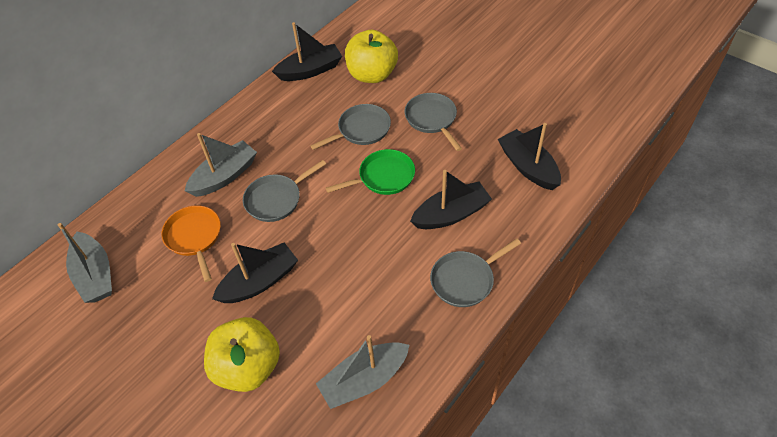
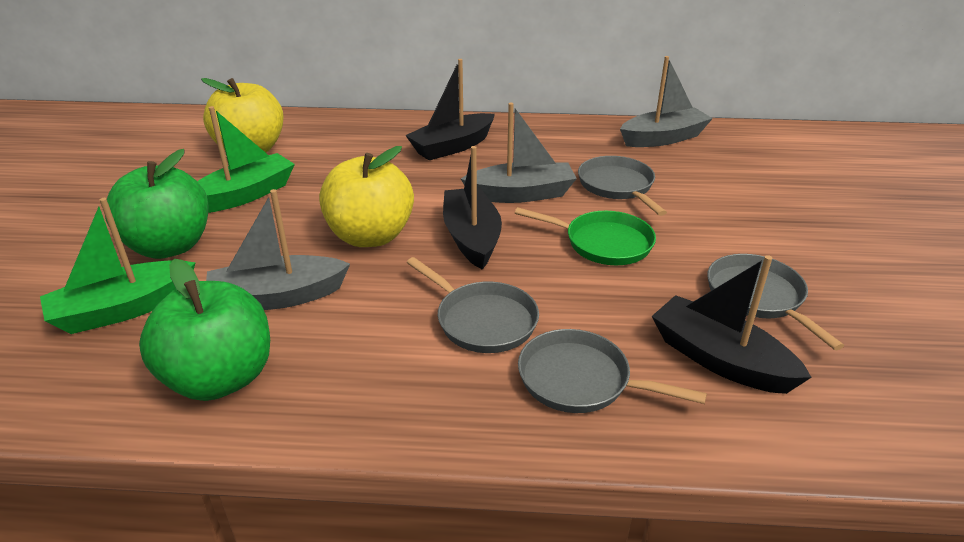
black boat: 4 -> 3
green apple: 0 -> 2
green boat: 0 -> 2
orange pan: 1 -> 0

